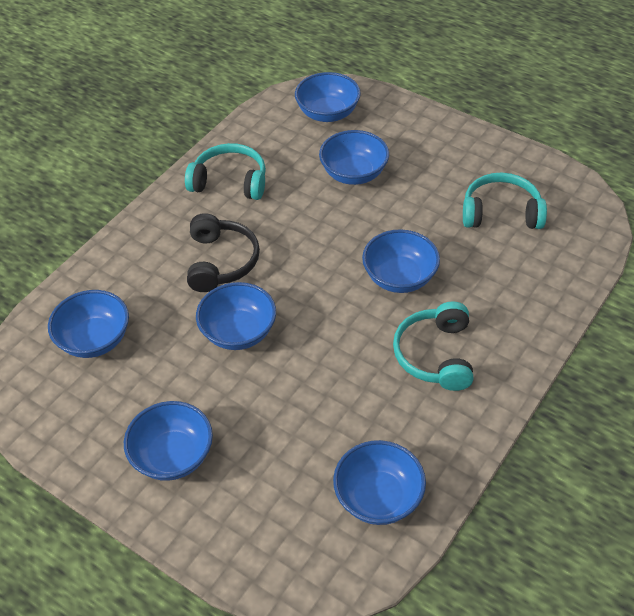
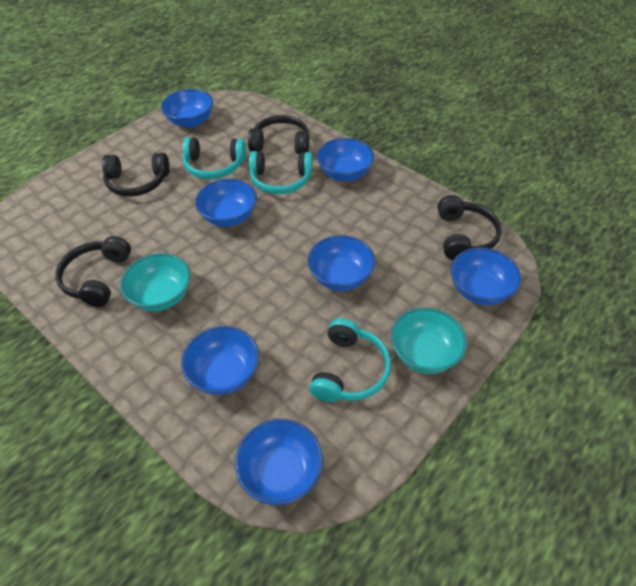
black headphones: 1 -> 4
turquoise bowl: 0 -> 2

